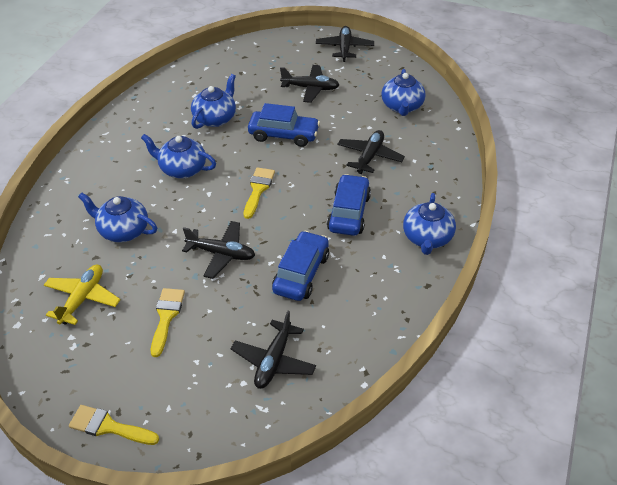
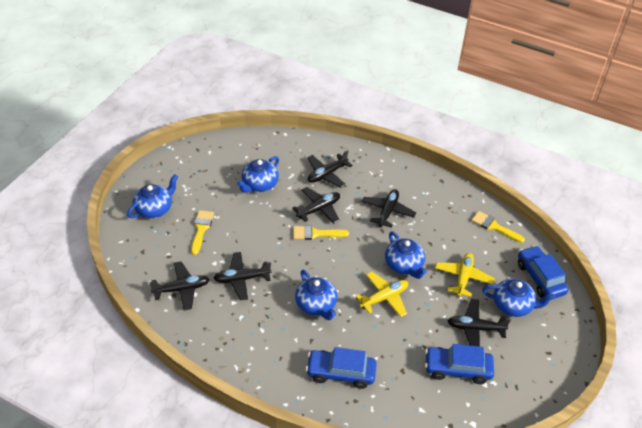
black plane: 5 -> 6
yellow plane: 1 -> 2

